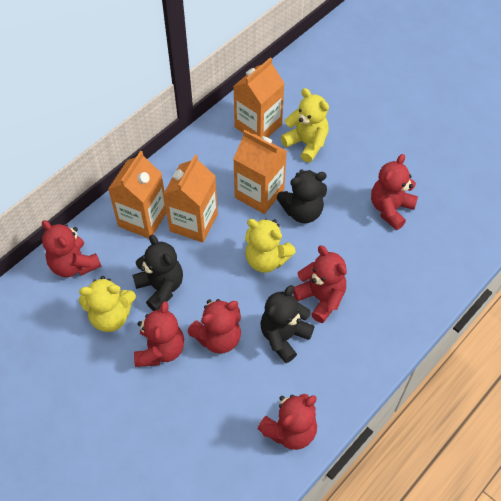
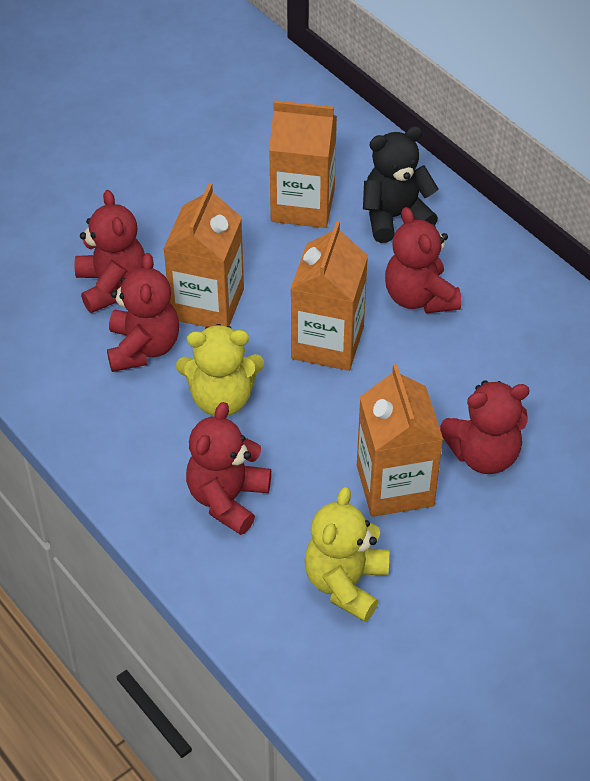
black teddy bear: 3 -> 1
red teddy bear: 6 -> 5
yellow teddy bear: 3 -> 2

